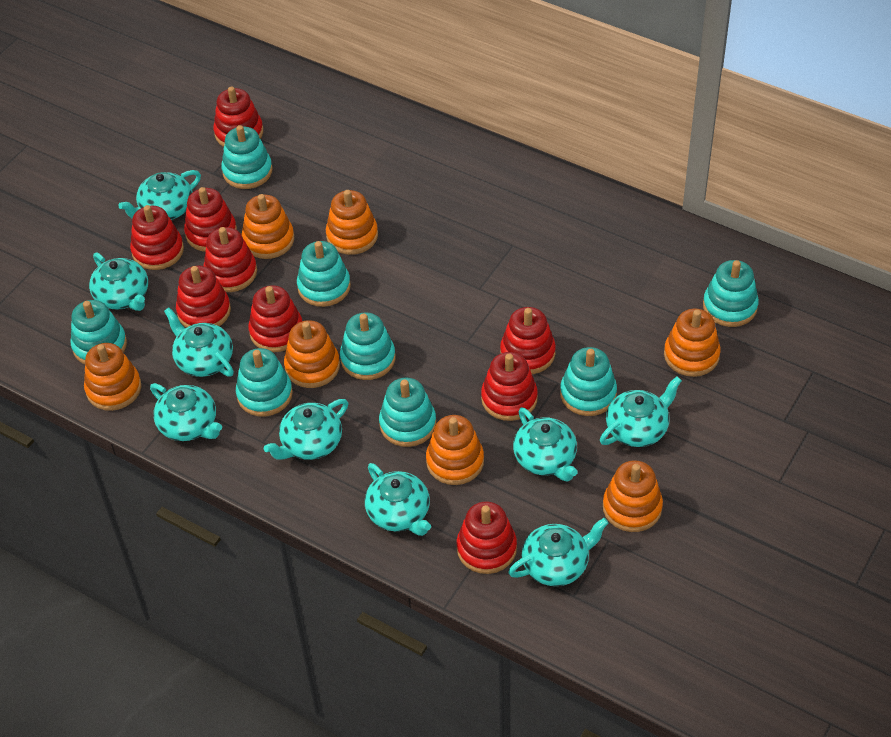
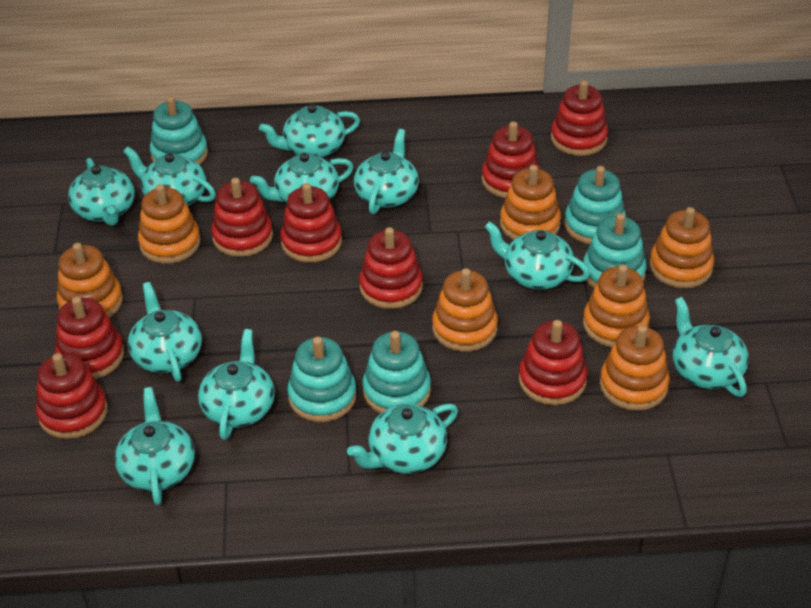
red stacking toy: 9 -> 8
turquoise stacking toy: 8 -> 5
turquoise teapot: 9 -> 11

